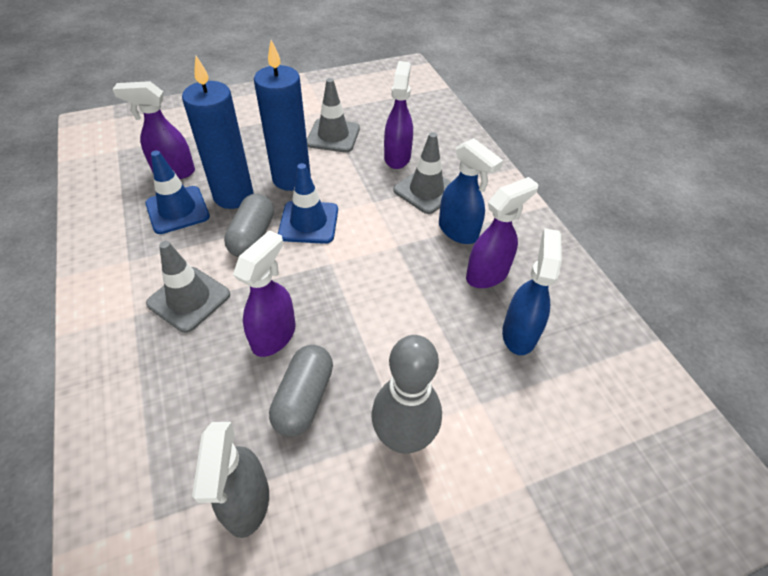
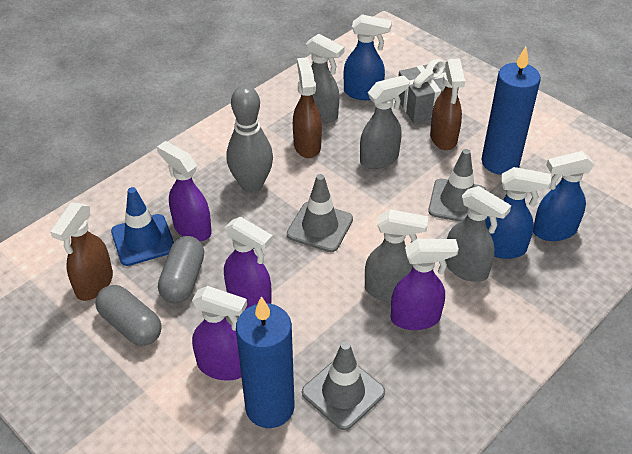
blue spray bottle: 2 -> 3
blue traffic cone: 2 -> 1
brown spray bottle: 0 -> 3
grey gift: 0 -> 1
grey spray bottle: 1 -> 4

